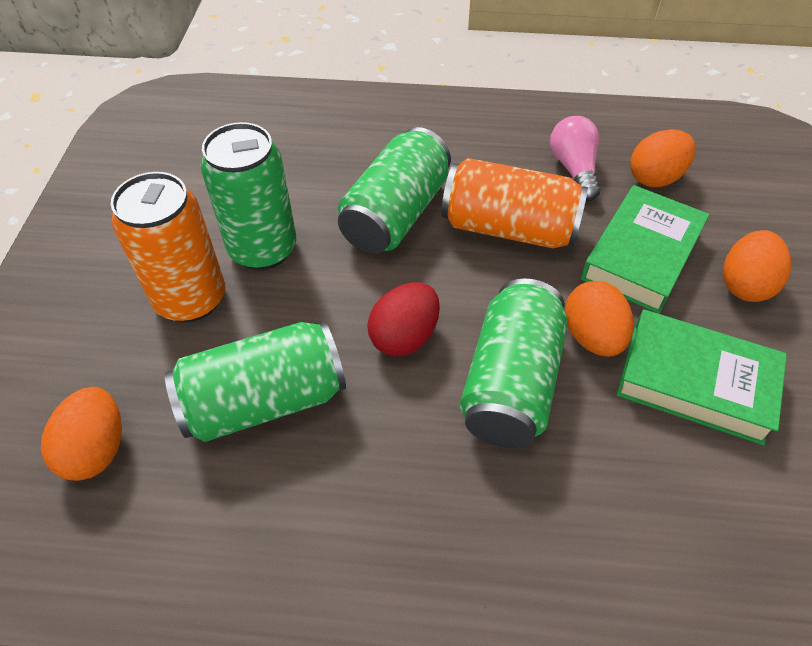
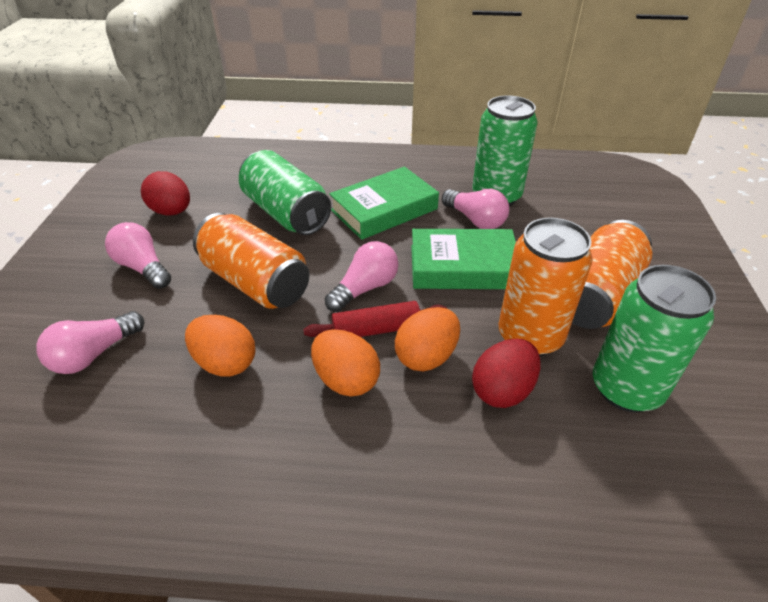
green can: 4 -> 3
orange can: 2 -> 3
orange egg: 4 -> 3
pink light bulb: 1 -> 4
red egg: 1 -> 2
red rolling pin: 0 -> 1

